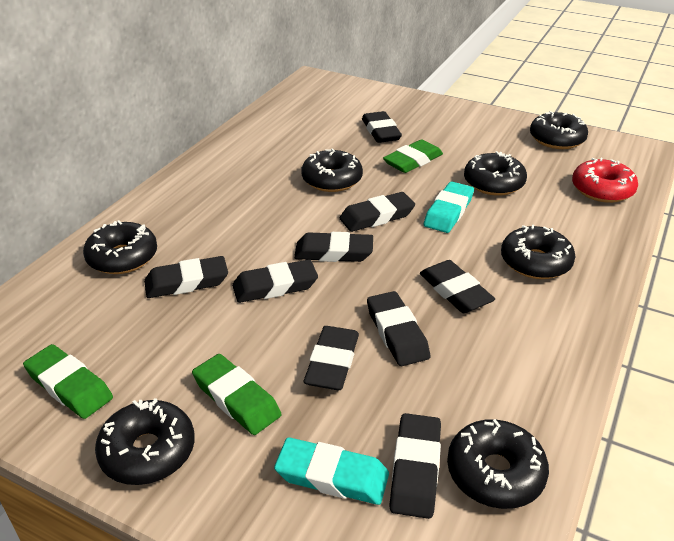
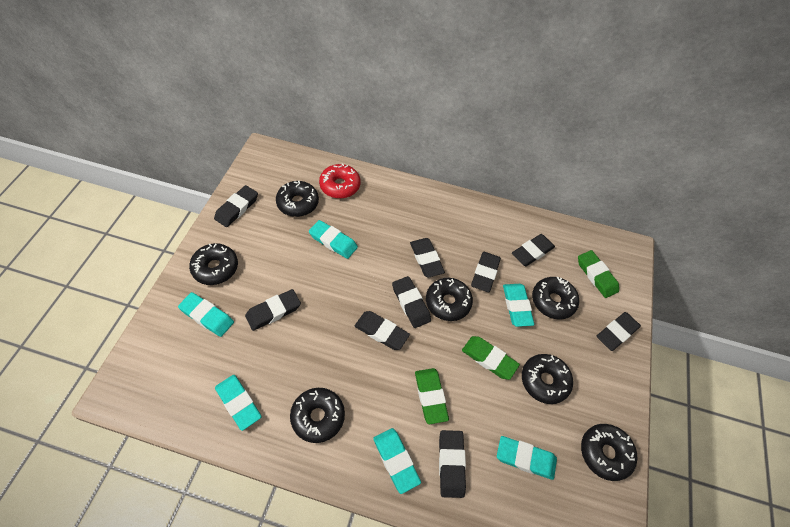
turquoise eraser: 2 -> 6

